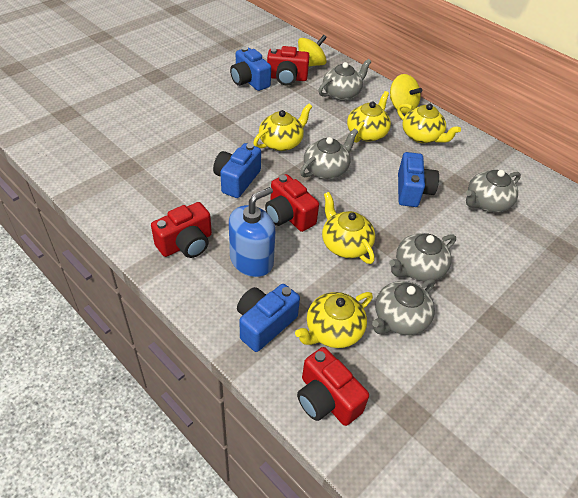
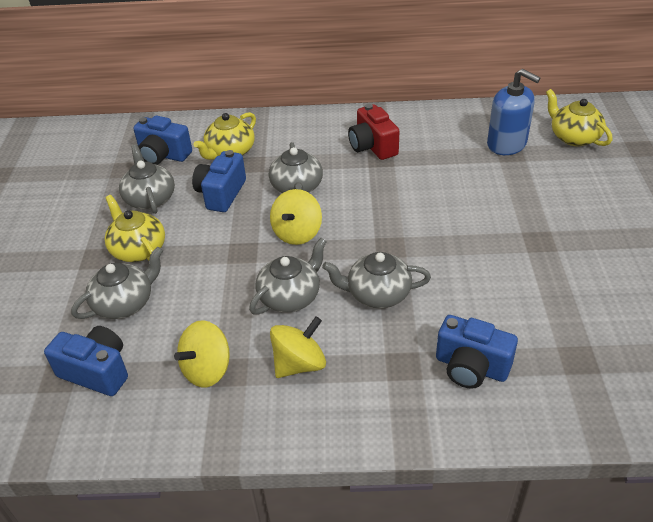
red camera: 4 -> 1
yellow spinning top: 2 -> 3
yellow teapot: 5 -> 3

